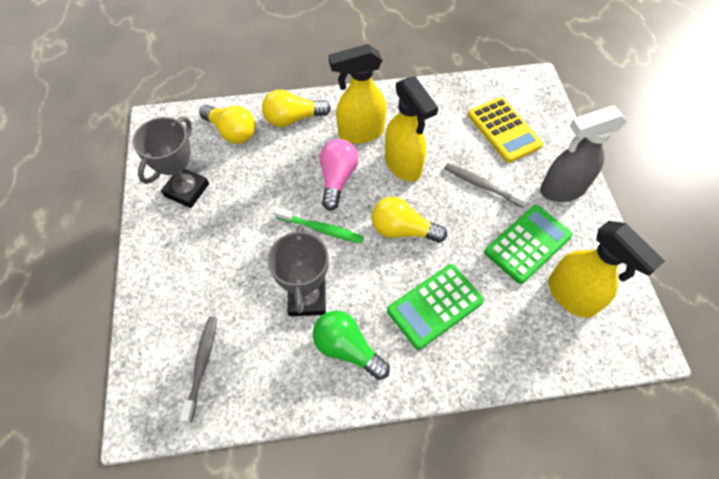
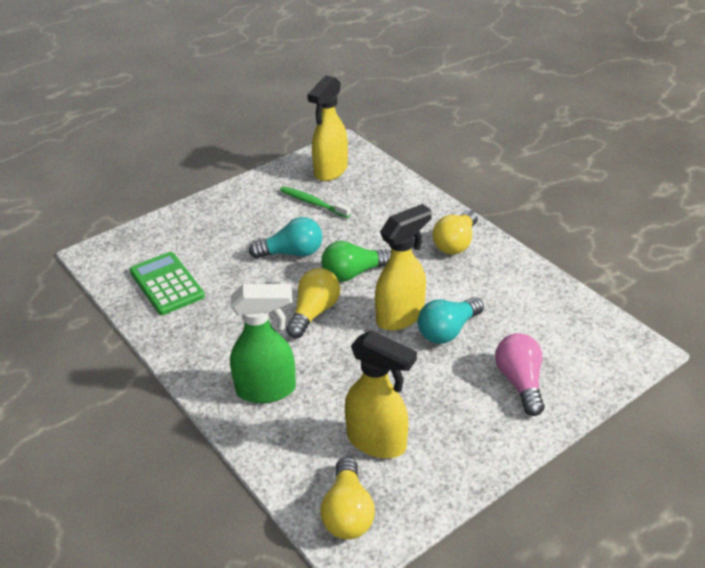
green calculator: 2 -> 1
green spray bottle: 0 -> 1
grey spray bottle: 1 -> 0
grey toothbrush: 2 -> 0
grey trophy: 2 -> 0
turquoise light bulb: 0 -> 2
yellow calculator: 1 -> 0

